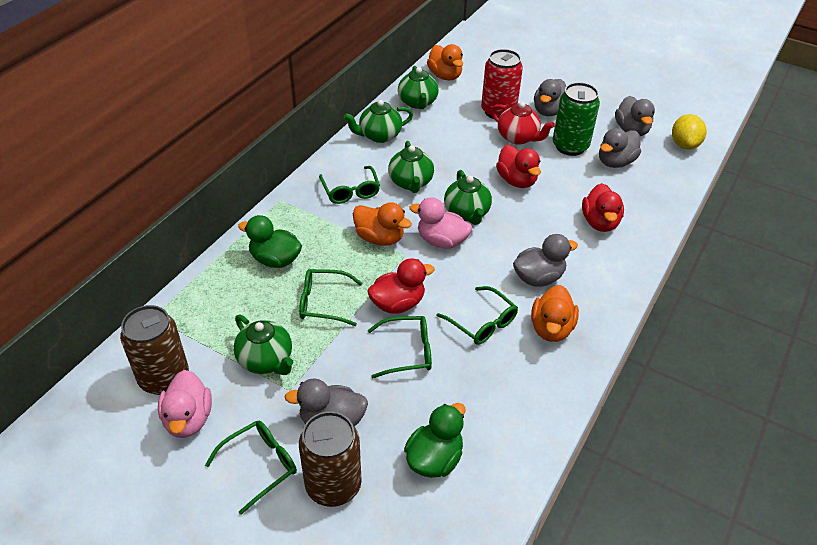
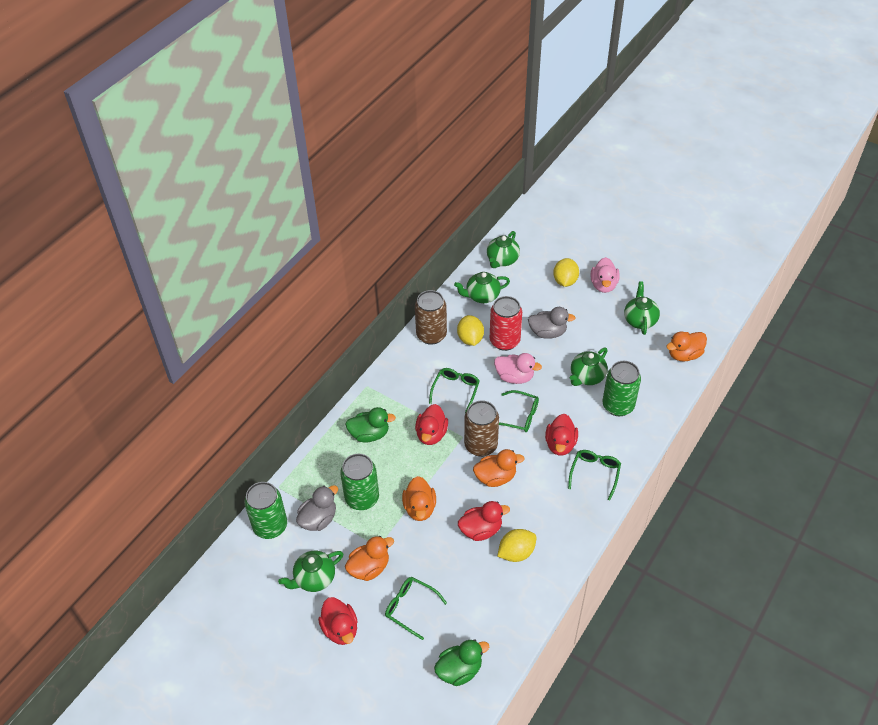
green can: 1 -> 3
green glasses: 5 -> 4
grey duck: 5 -> 2
orange duck: 3 -> 4
red duck: 3 -> 4
red teapot: 1 -> 0
yellow lemon: 1 -> 3

